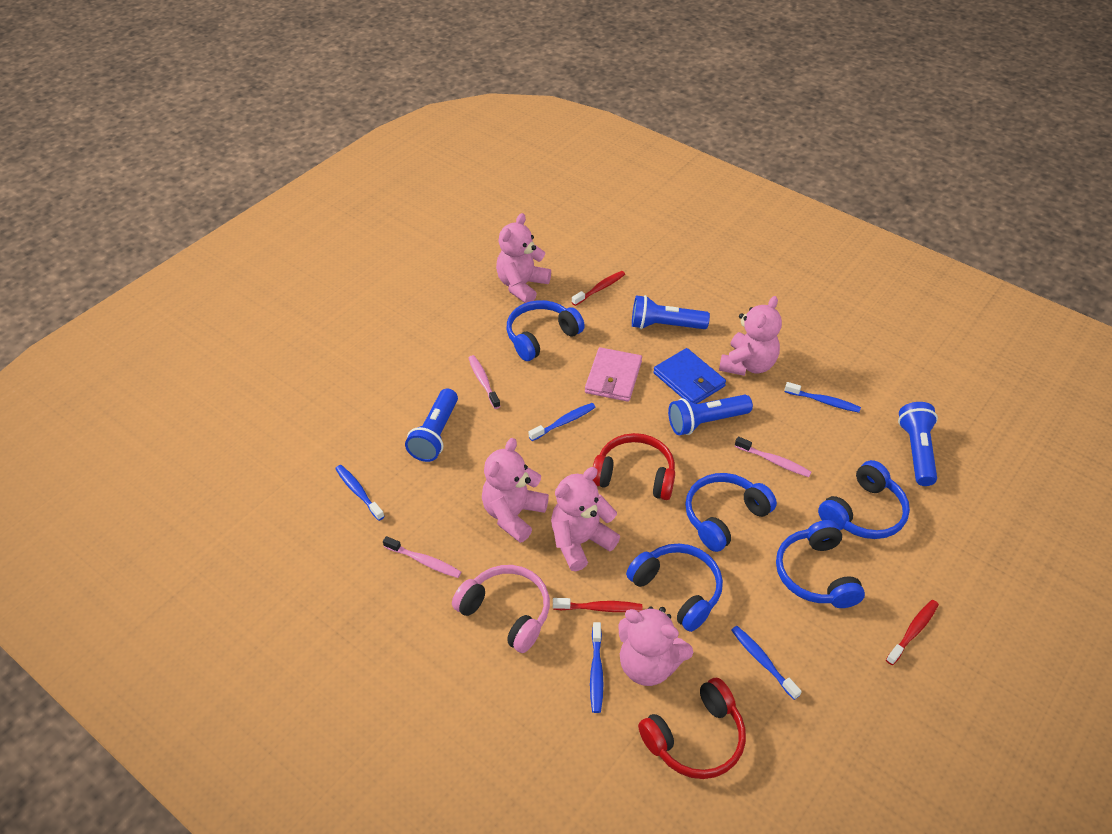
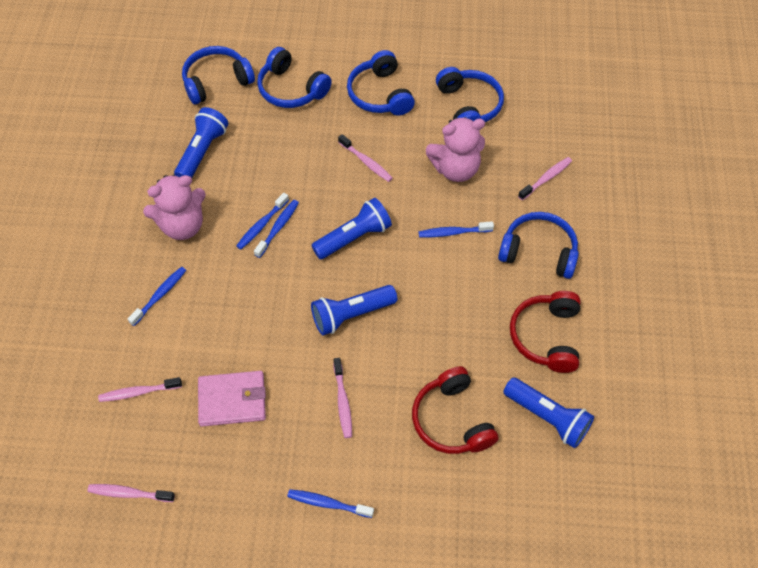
blue wallet: 1 -> 0
pink headphones: 1 -> 0
pink teddy bear: 5 -> 2
pink toothbrush: 3 -> 5
red toothbrush: 3 -> 0

